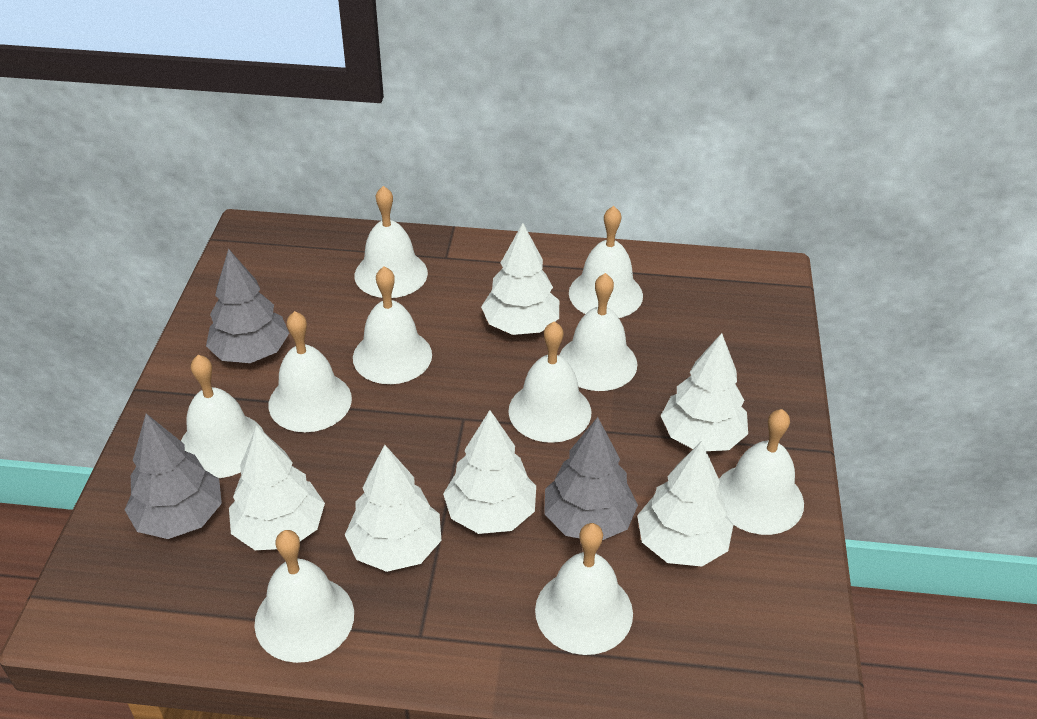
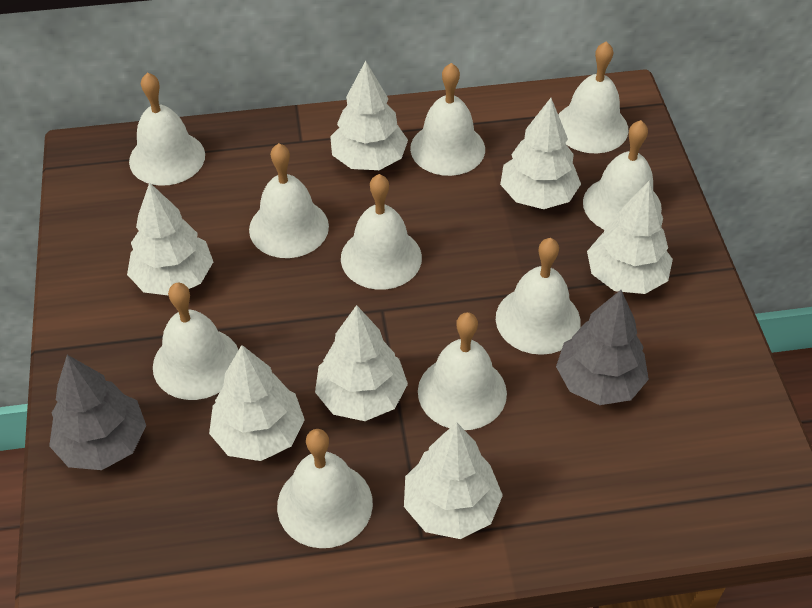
grey tree: 3 -> 2
white tree: 6 -> 7

